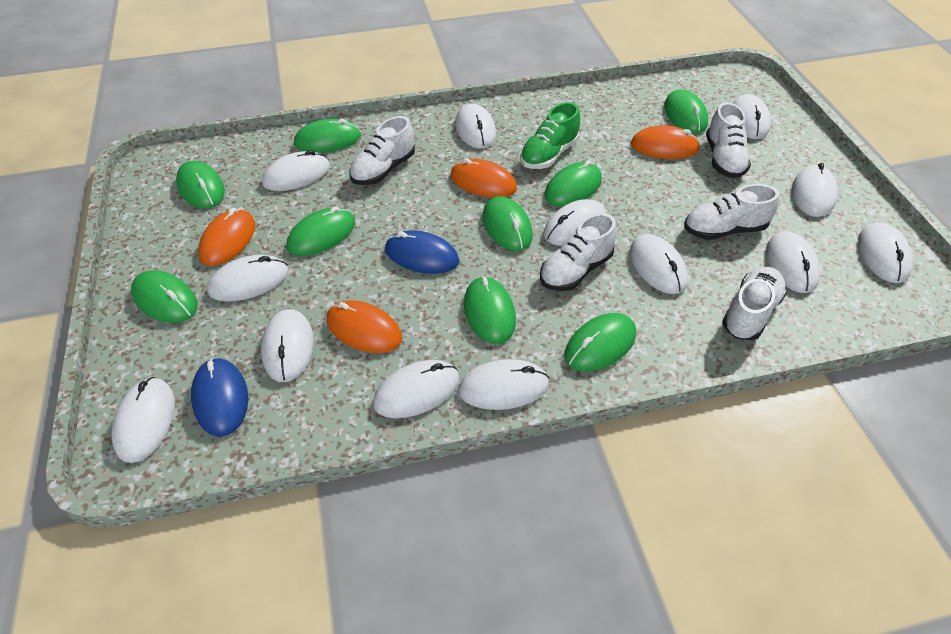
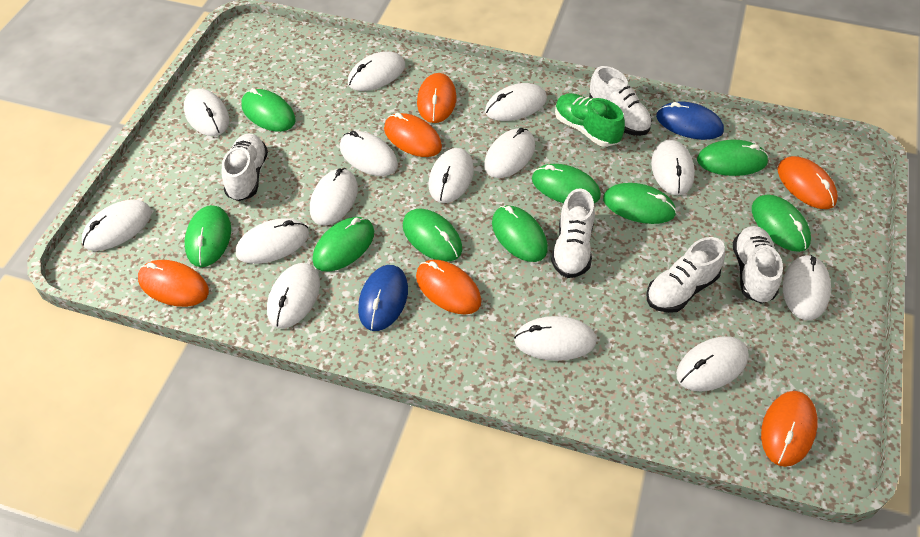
orange mouse: 4 -> 6
white mouse: 13 -> 14

